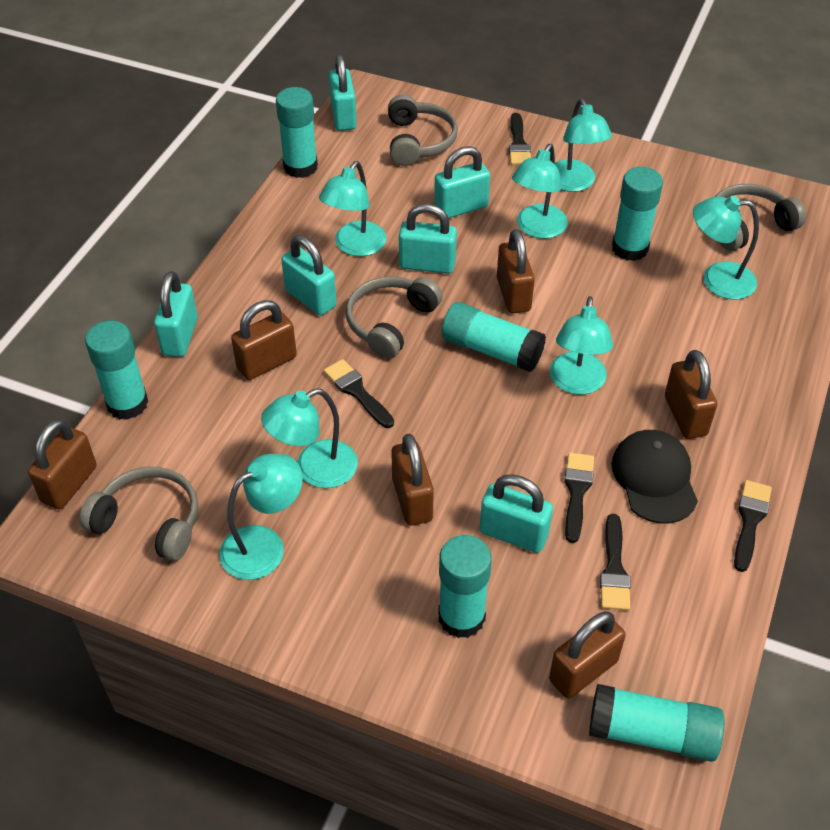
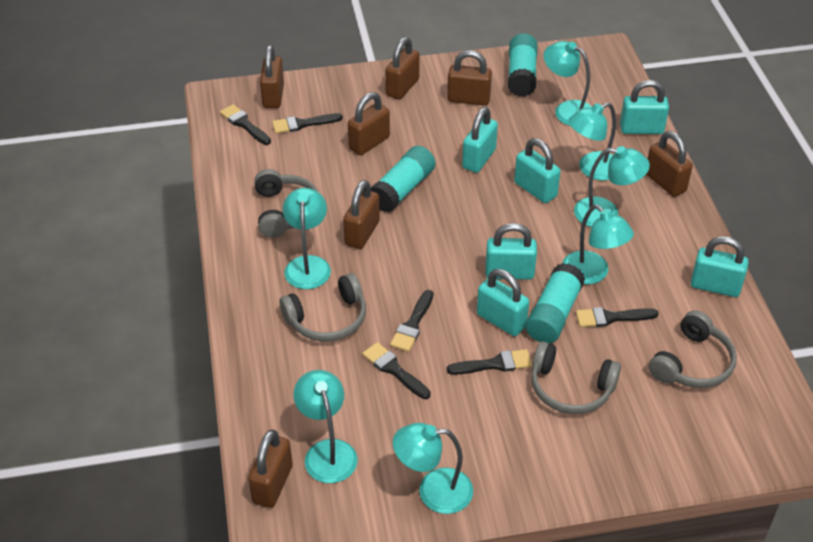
black brush: 5 -> 6
black cap: 1 -> 0
brown padlock: 6 -> 7
turquoise glue stick: 6 -> 3

